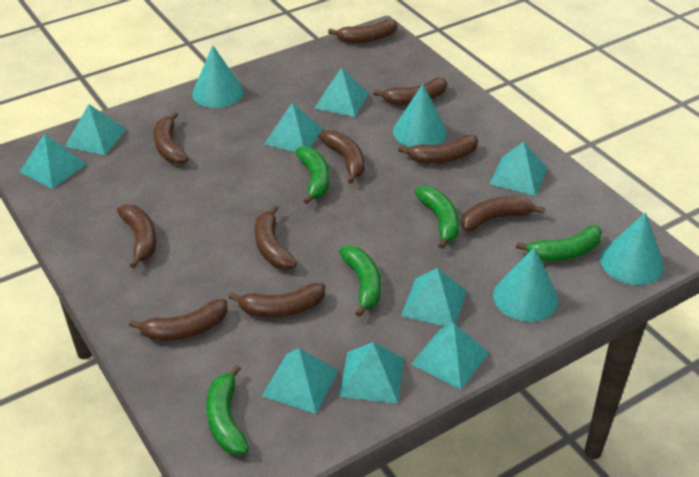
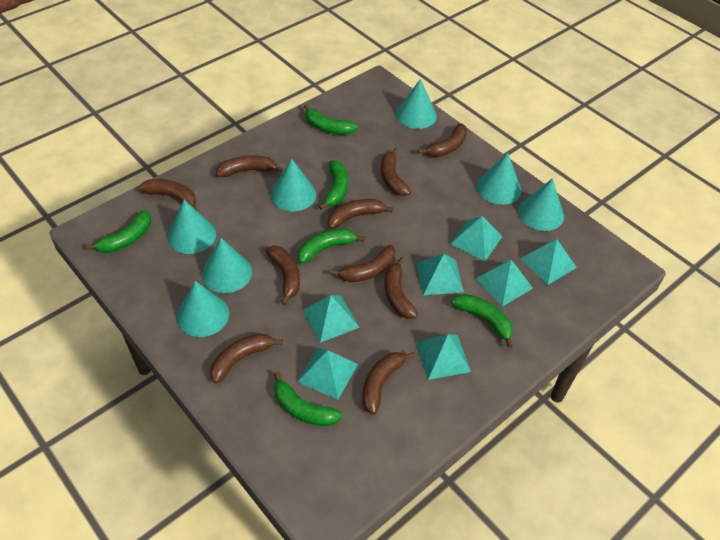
green banana: 5 -> 6
turquoise cone: 4 -> 7
turquoise pyramid: 9 -> 7

